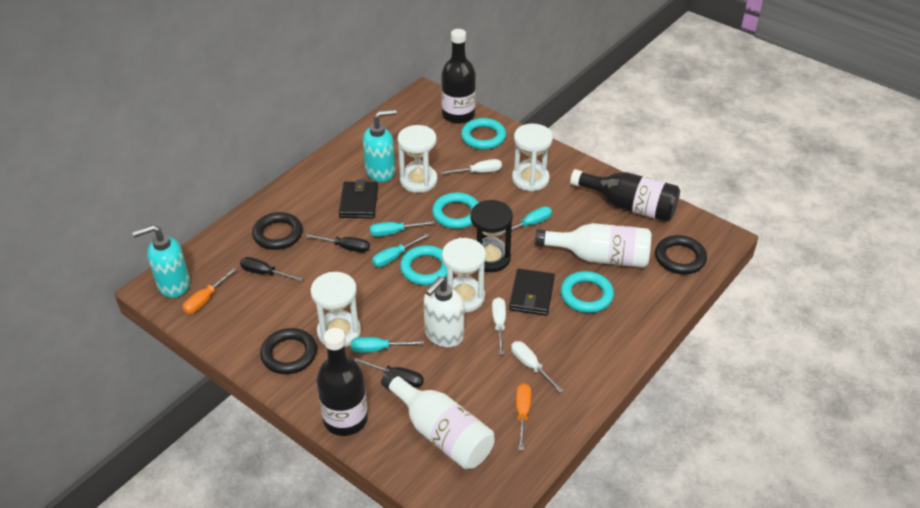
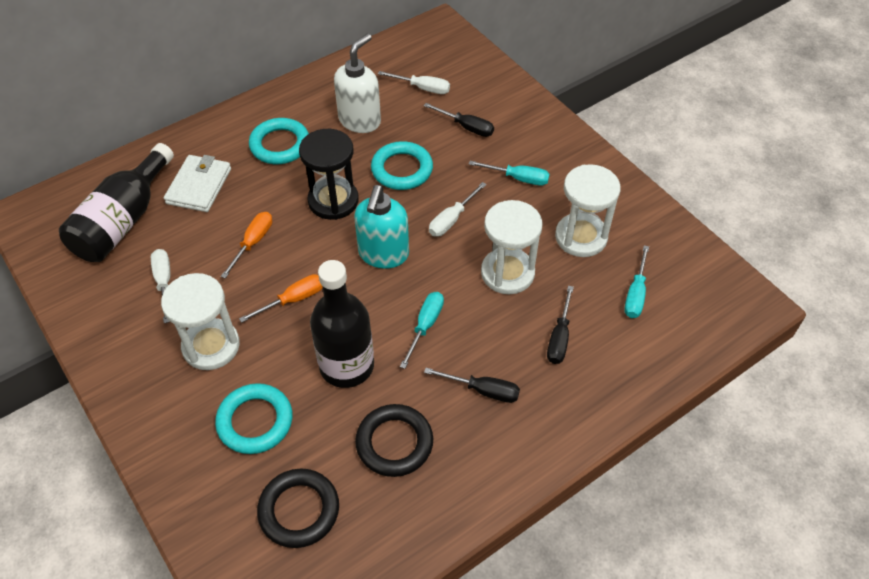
black bottle: 3 -> 2
black ring: 3 -> 2
black wallet: 2 -> 0
turquoise ring: 4 -> 3
turquoise screwdriver: 4 -> 3
turquoise soap dispenser: 2 -> 1
white bottle: 2 -> 0
white hourglass: 4 -> 3
white wallet: 0 -> 1

